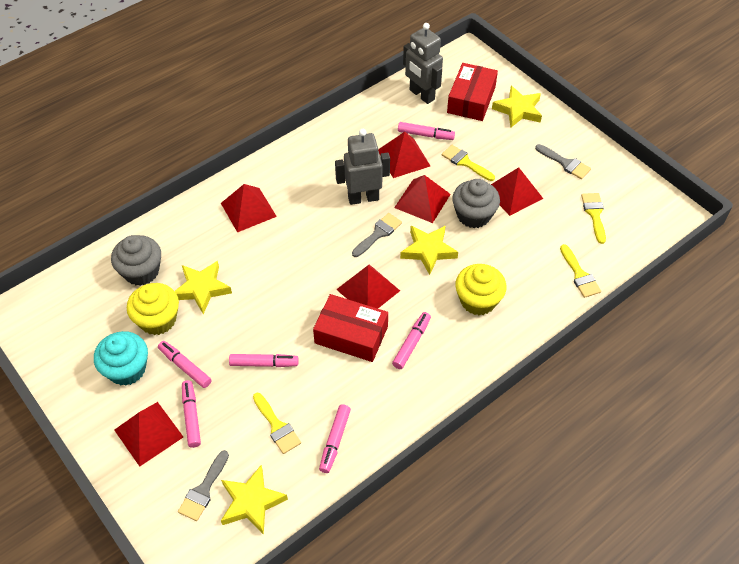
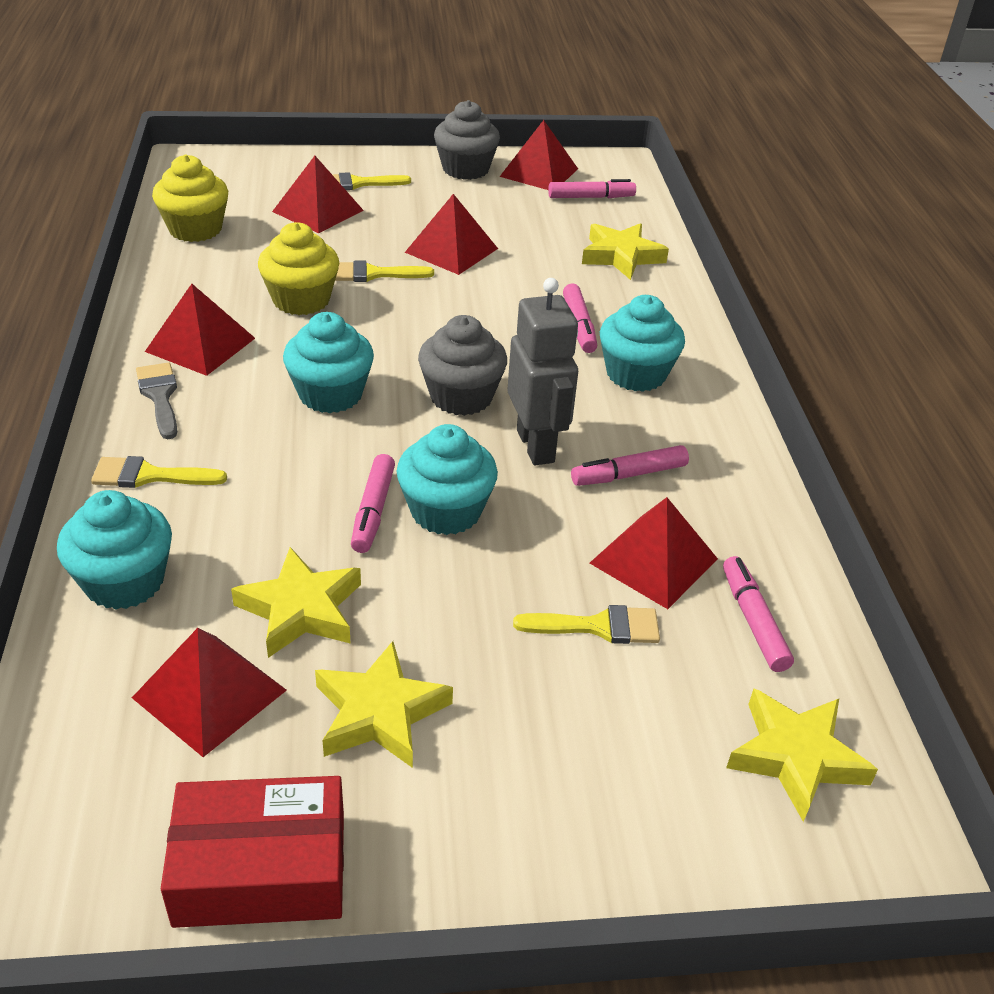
grey brush: 3 -> 1
grey robot: 2 -> 1
pink marker: 6 -> 5
red box: 2 -> 1
turquoise cupcake: 1 -> 4

